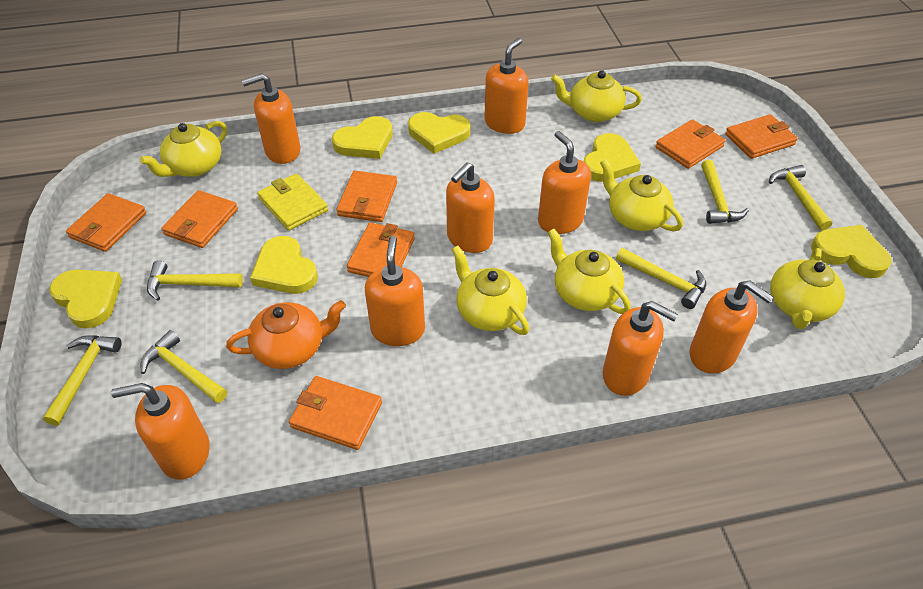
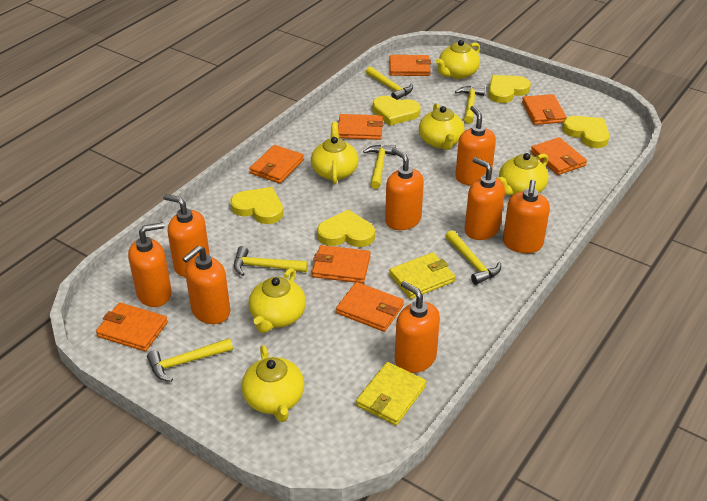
orange teapot: 1 -> 0
orange wallet: 7 -> 8
yellow heart: 6 -> 5
yellow wallet: 1 -> 2

